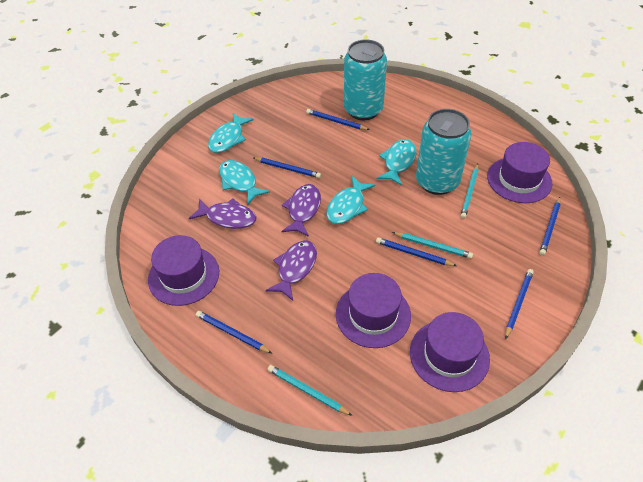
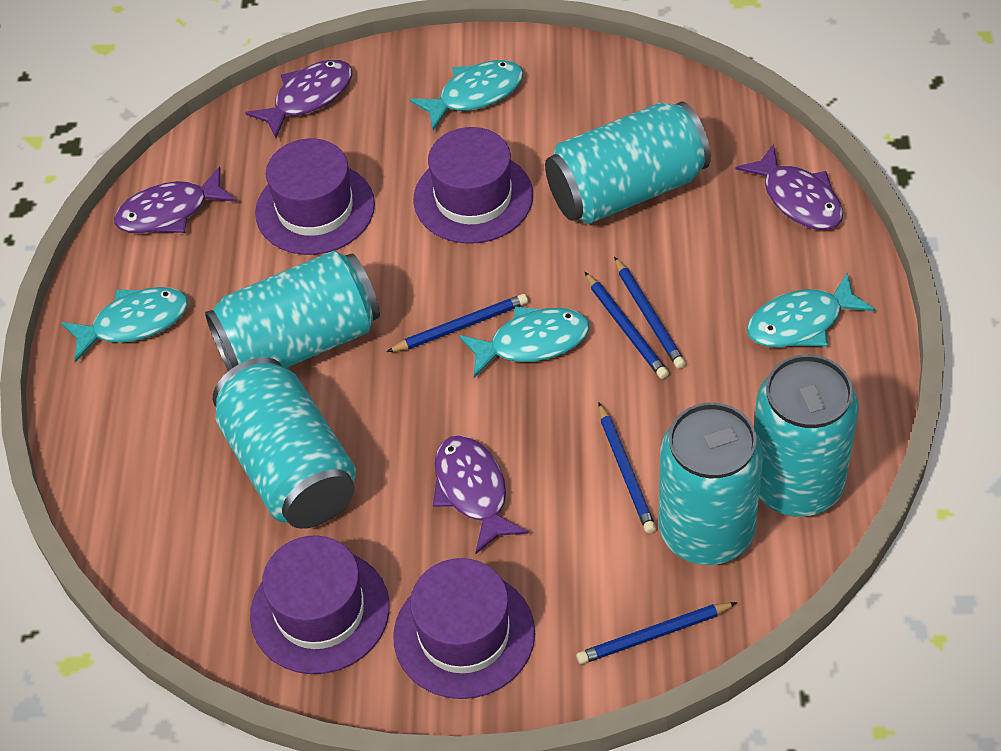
blue pencil: 6 -> 5
purple fish: 3 -> 4
turquoise can: 2 -> 5
turquoise pencil: 3 -> 0

